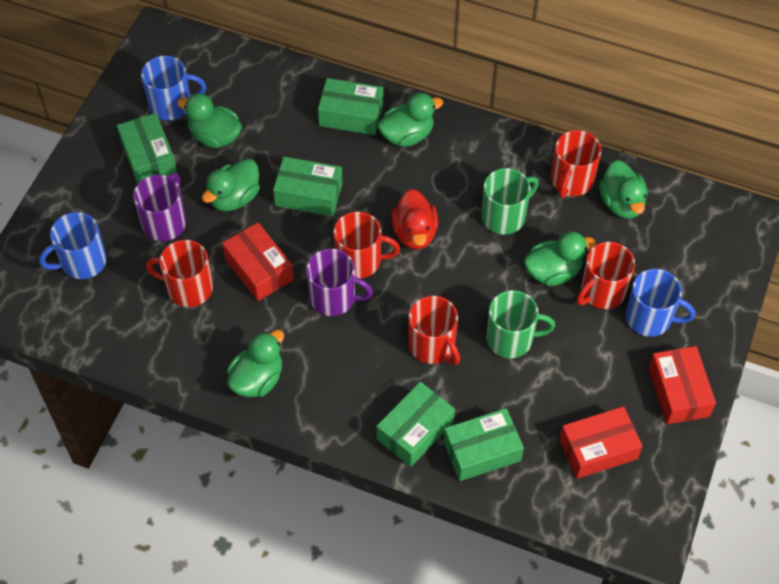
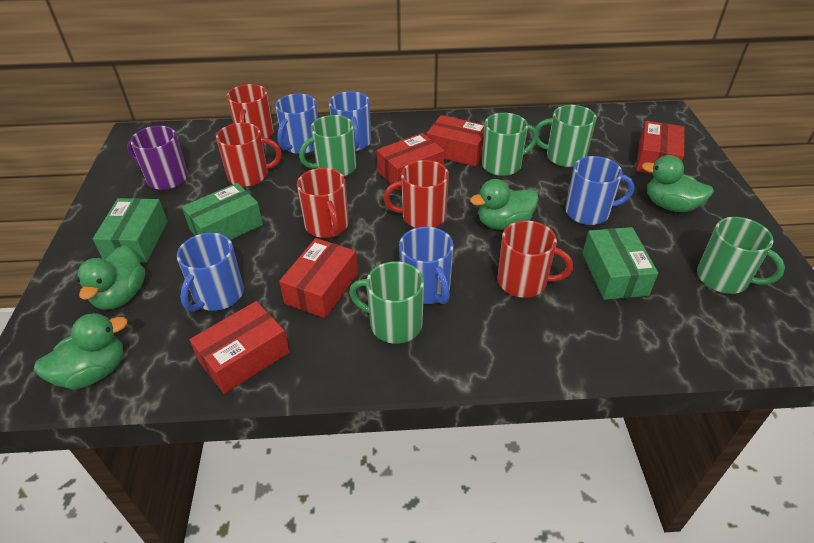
blue mug: 3 -> 5
green box: 5 -> 3
green duck: 6 -> 4
green mug: 2 -> 5
purple mug: 2 -> 1
red box: 3 -> 5
red duck: 1 -> 0

